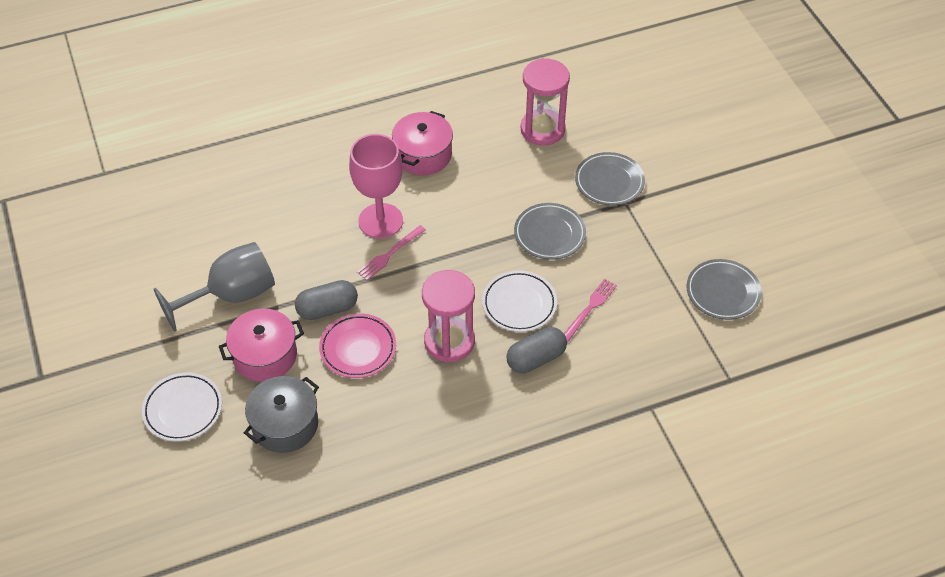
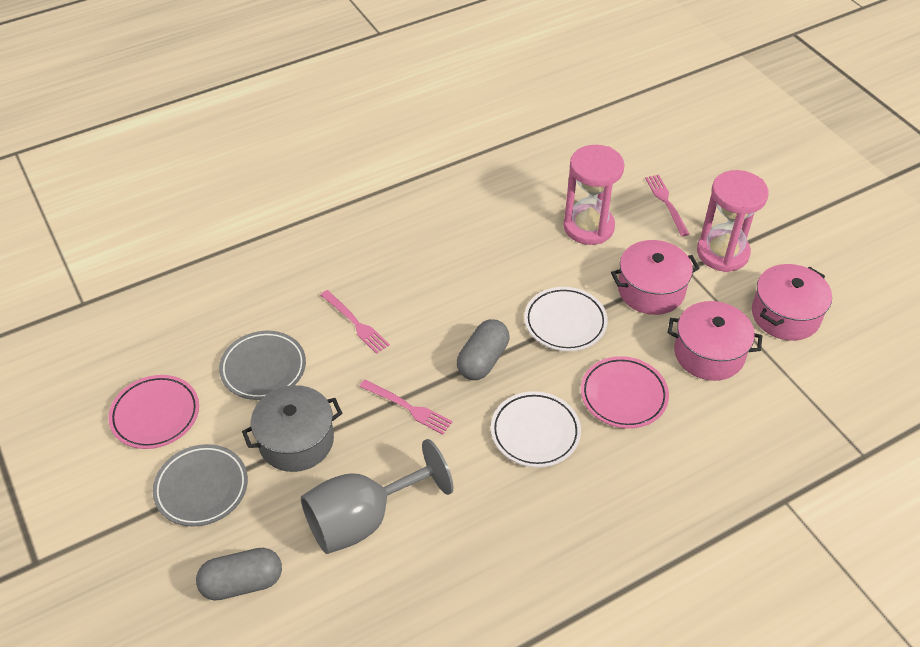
grey plate: 3 -> 2
pink fork: 2 -> 3
pink goblet: 1 -> 0
pink plate: 1 -> 2
pink pot: 2 -> 3

